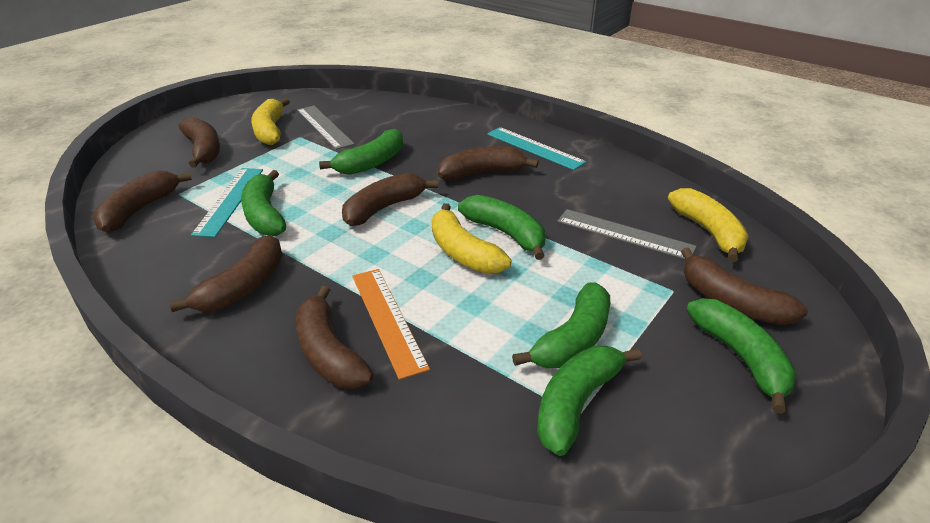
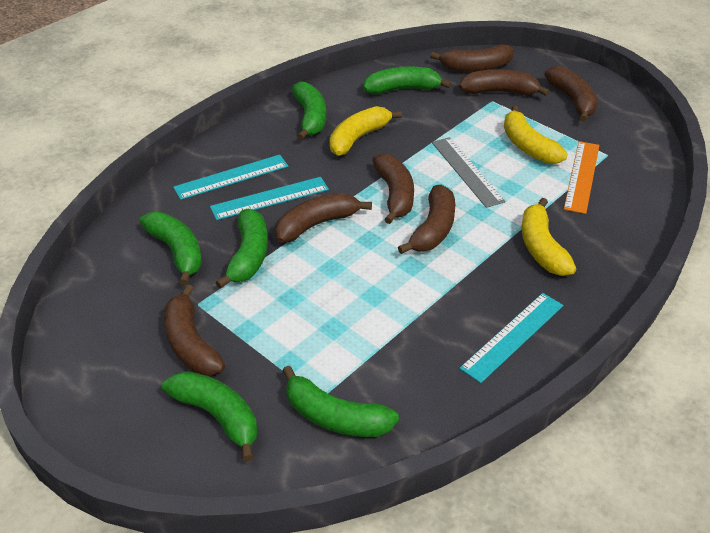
grey ruler: 2 -> 1
turquoise ruler: 2 -> 3

